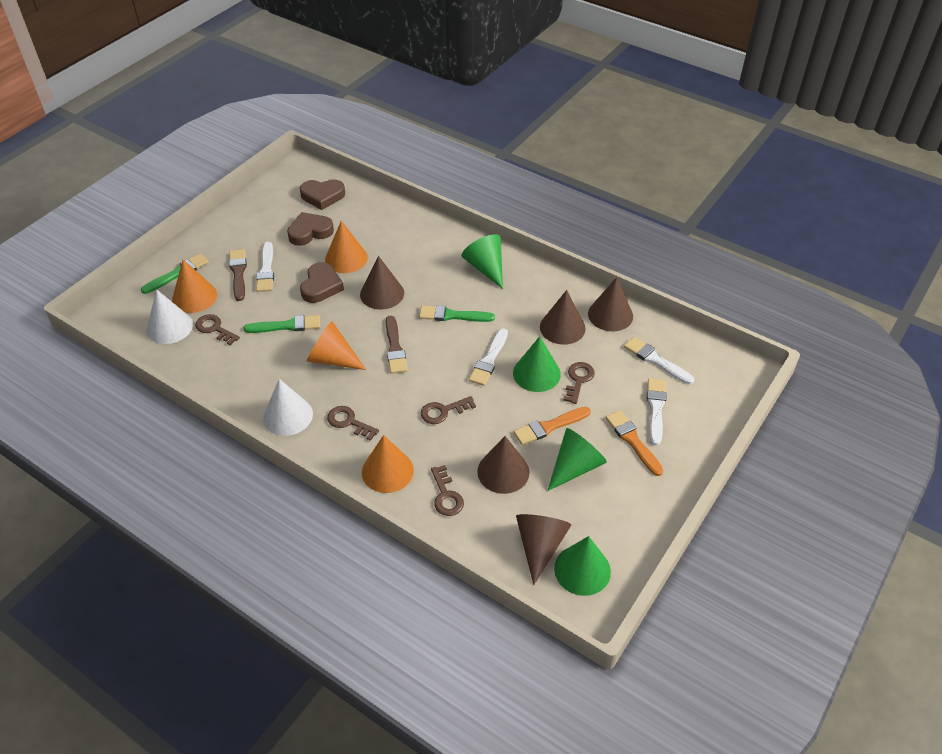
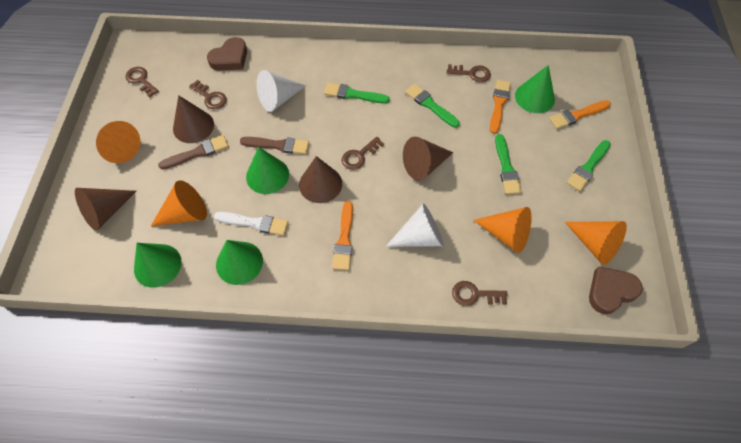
brown cone: 5 -> 4
brown heart: 3 -> 2
green brush: 3 -> 4
orange brush: 2 -> 3
white brush: 4 -> 1

